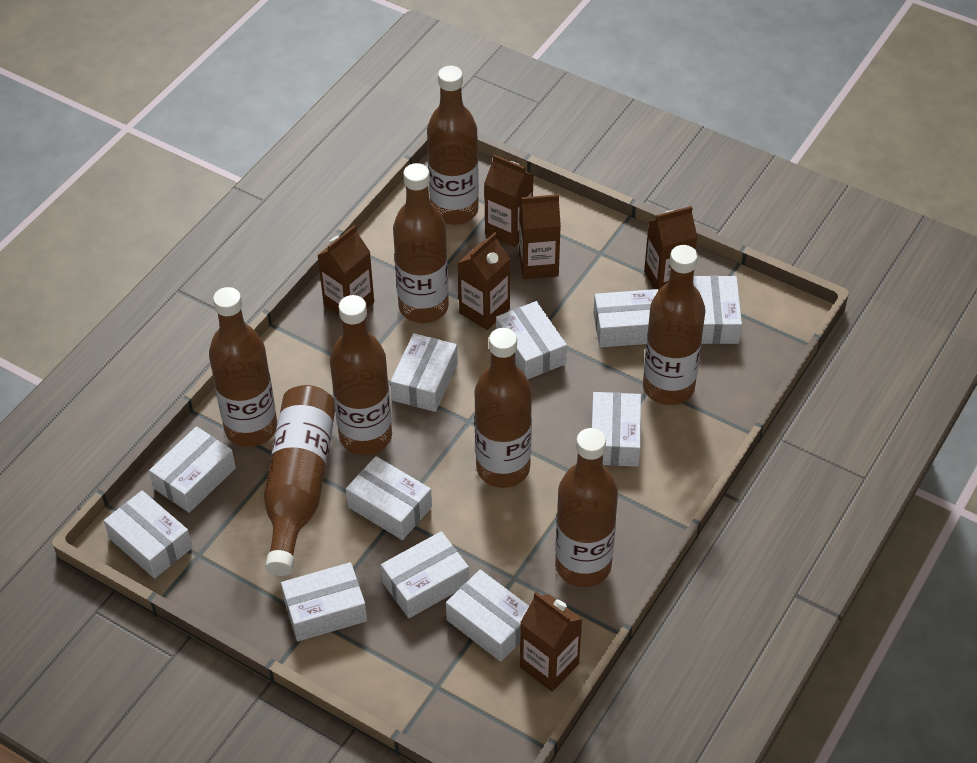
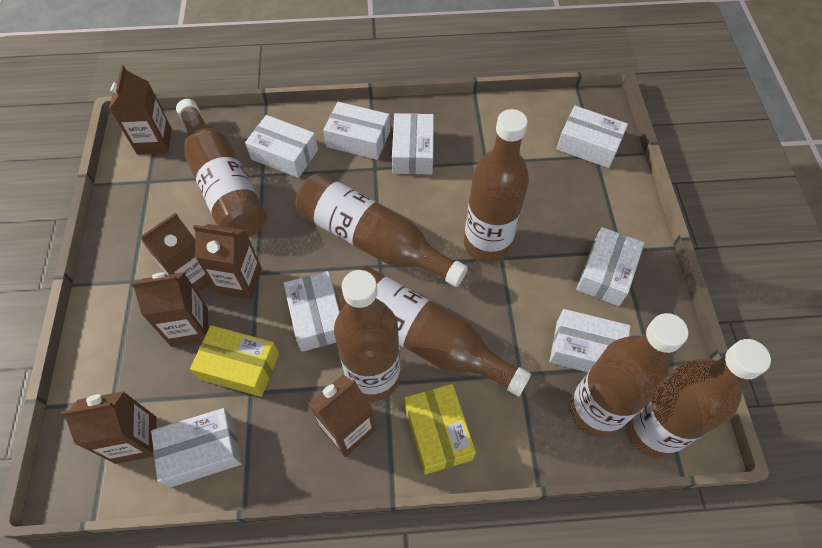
brown bottle: 8 -> 7
white box: 11 -> 8
yellow box: 0 -> 2

